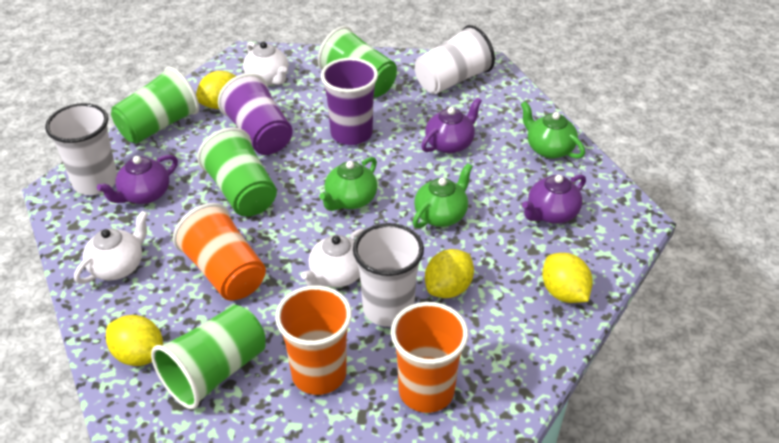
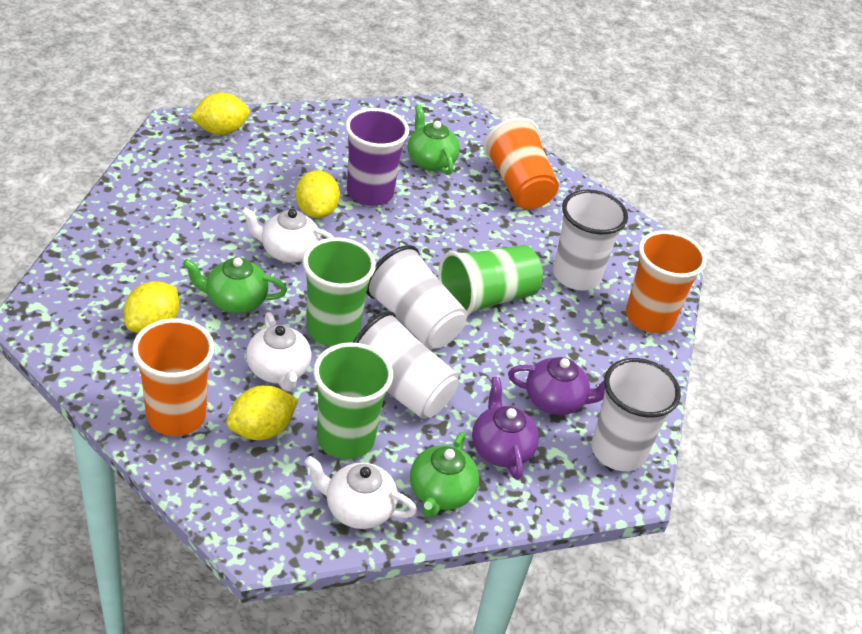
green cup: 4 -> 3
purple cup: 2 -> 1
purple teapot: 3 -> 2
white cup: 3 -> 4

